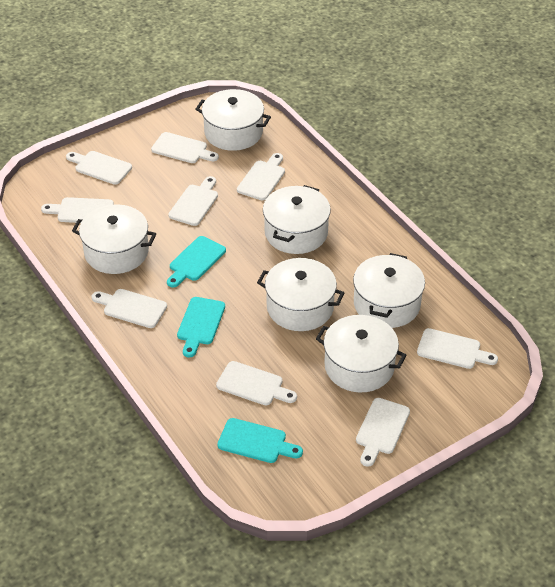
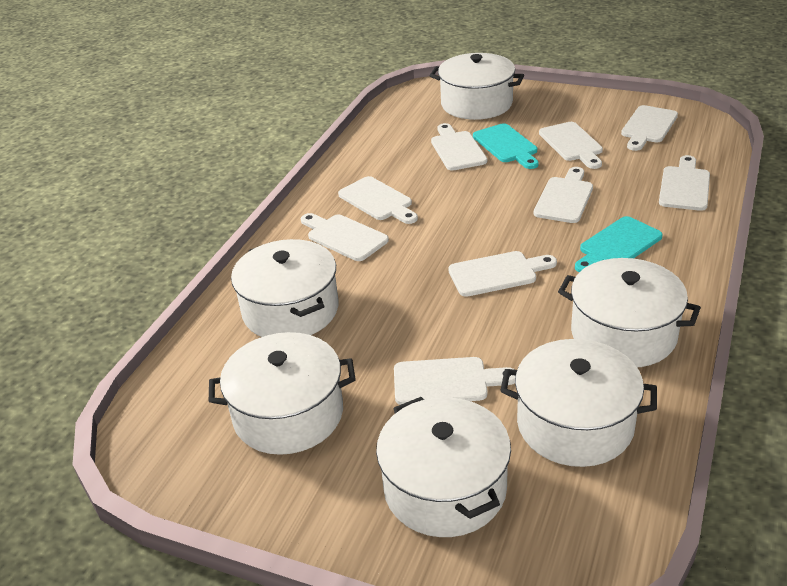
turquoise cutting board: 3 -> 2

